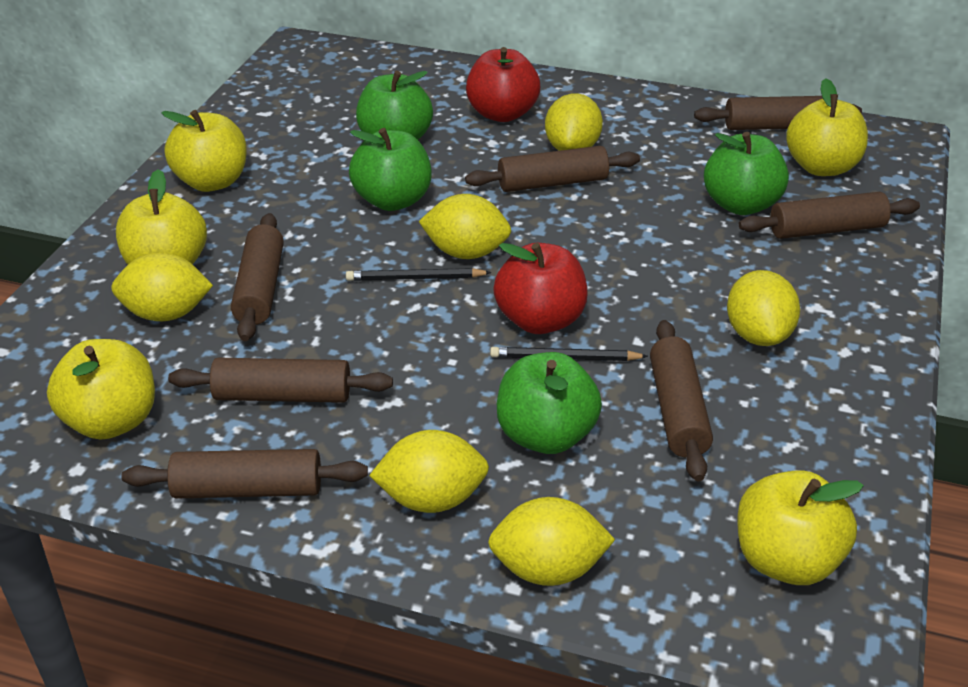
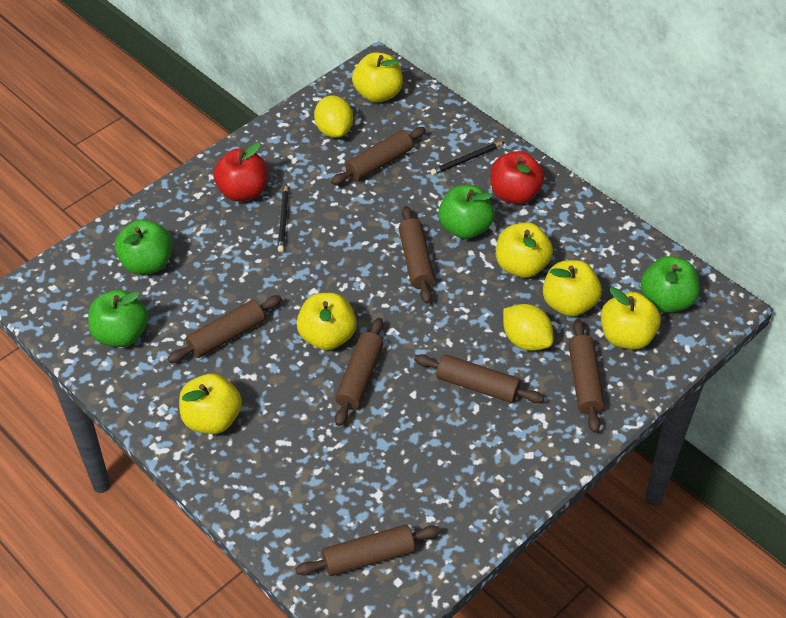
yellow apple: 5 -> 6
yellow lemon: 6 -> 2

